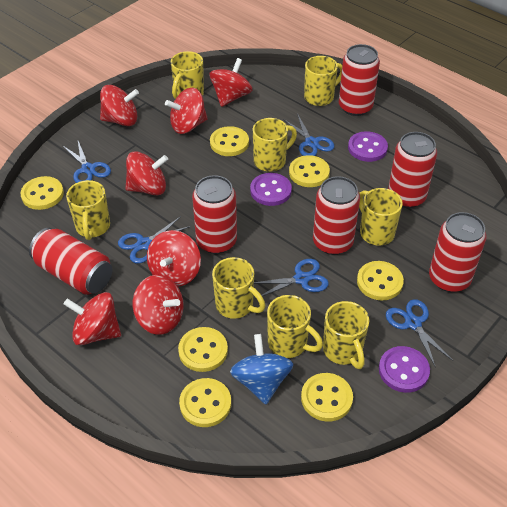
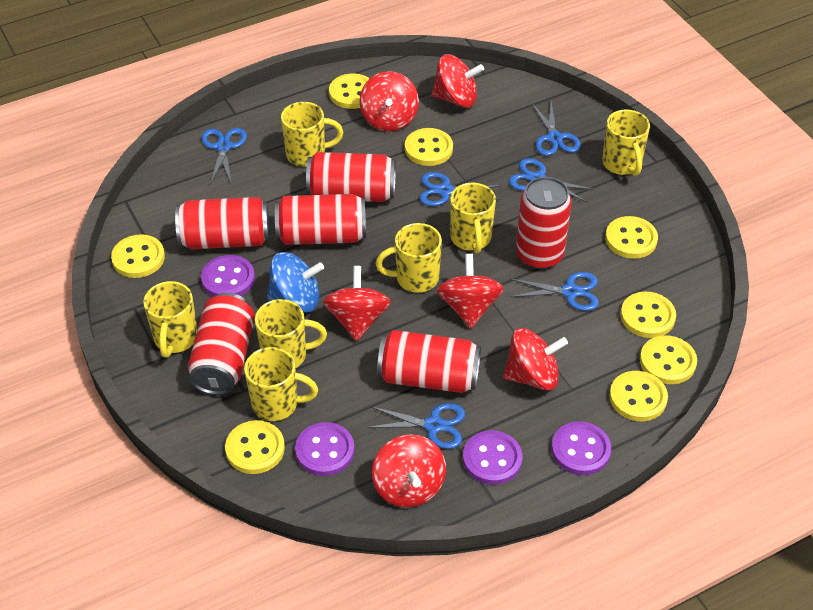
blue scissors: 5 -> 6
purple button: 3 -> 4
red spinning top: 7 -> 6
yellow button: 7 -> 8
yellow mug: 8 -> 7

